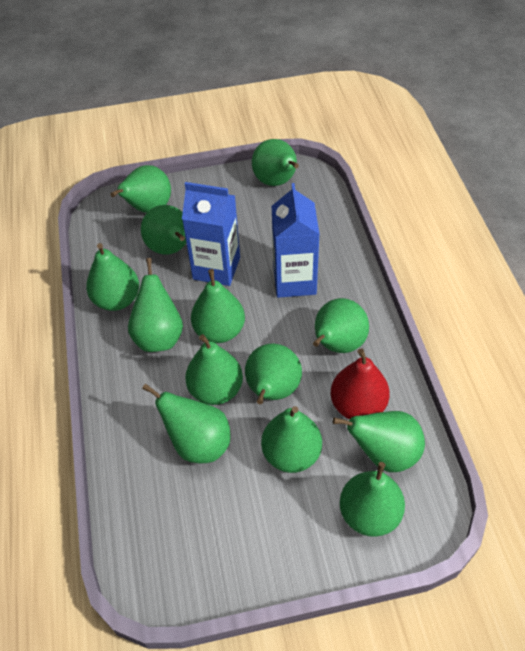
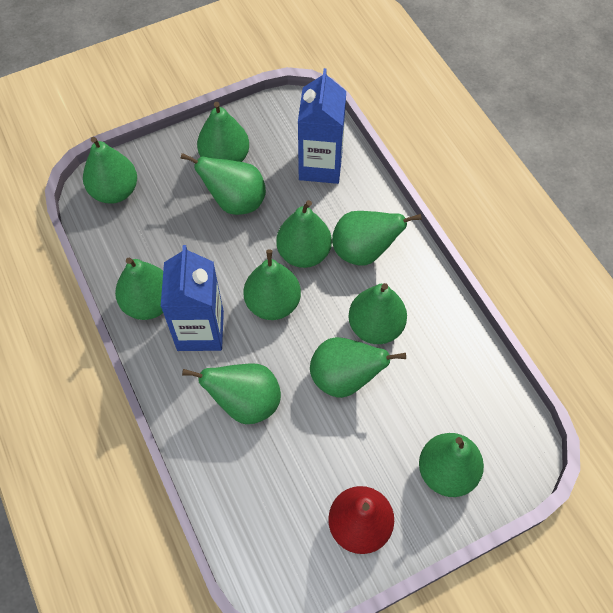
green pear: 13 -> 11

